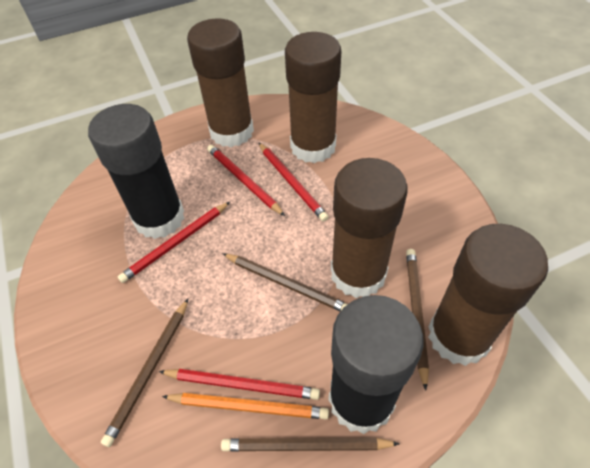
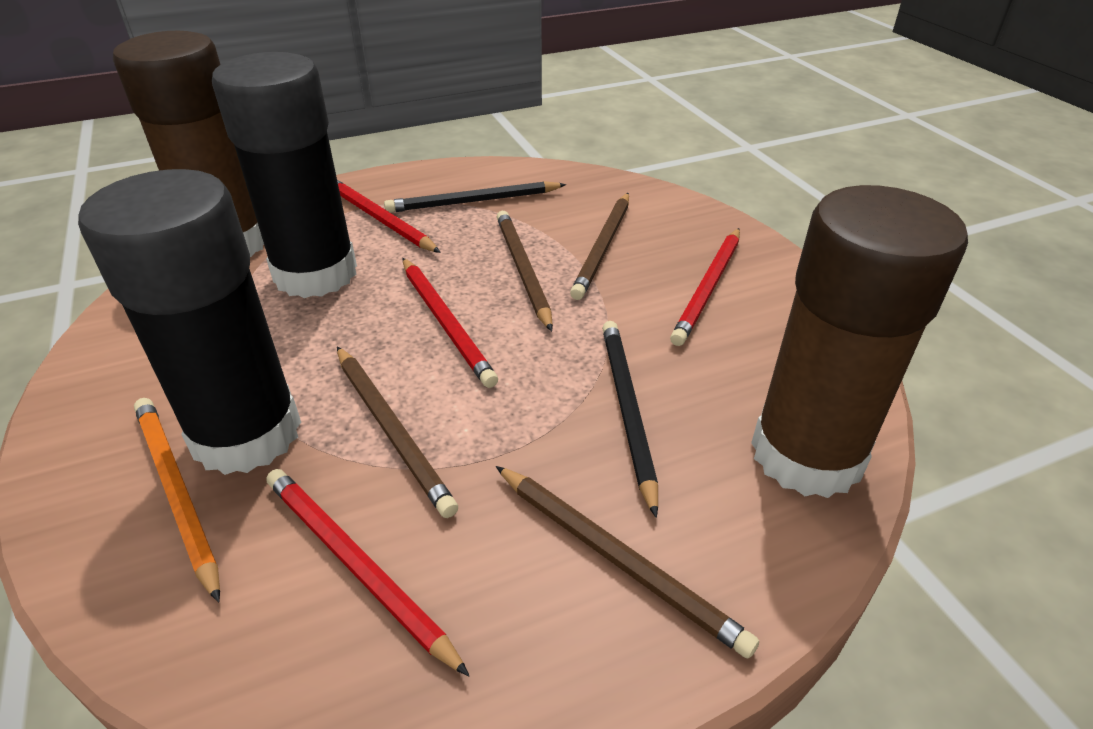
black pencil: 0 -> 2
brown glue stick: 4 -> 2

